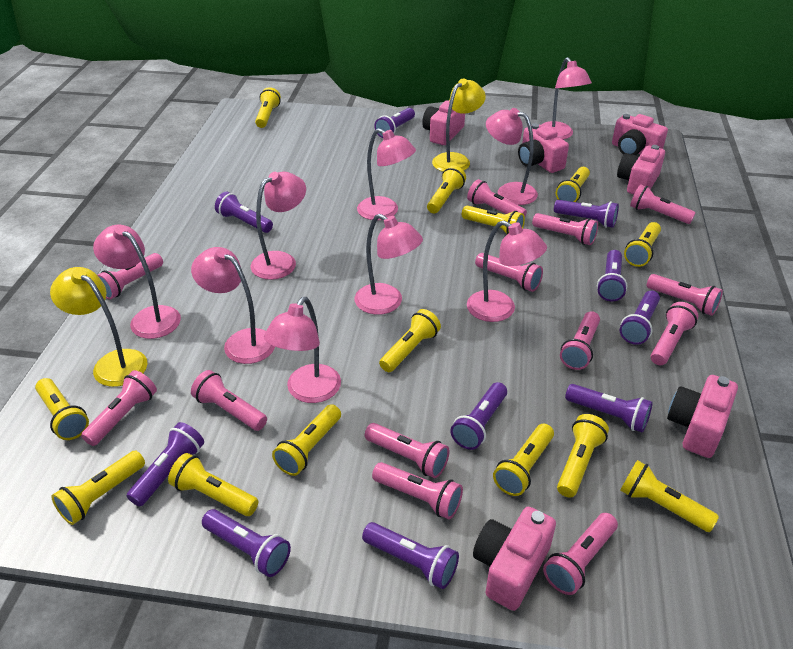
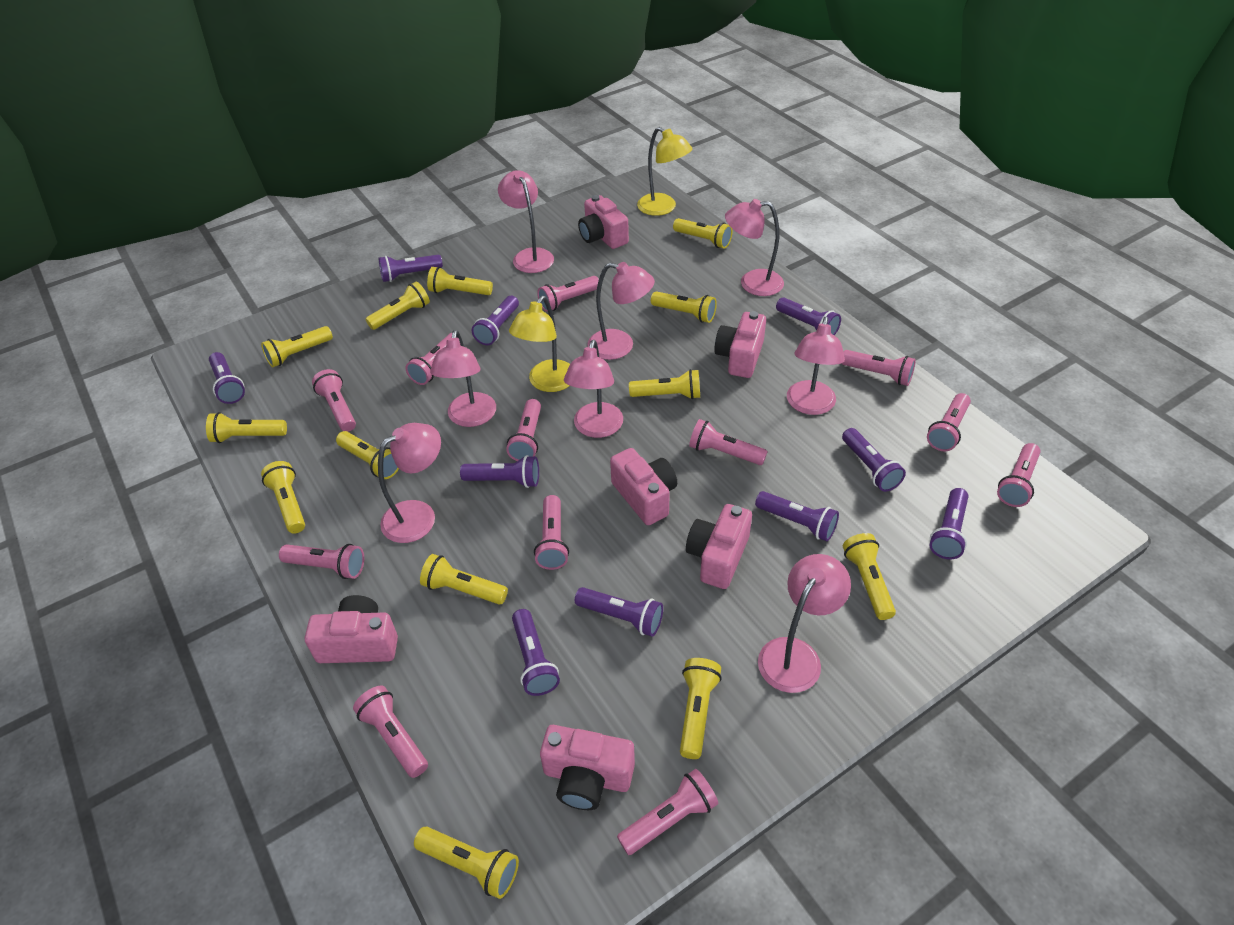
pink flashlight: 13 -> 12
pink lamp: 9 -> 8

